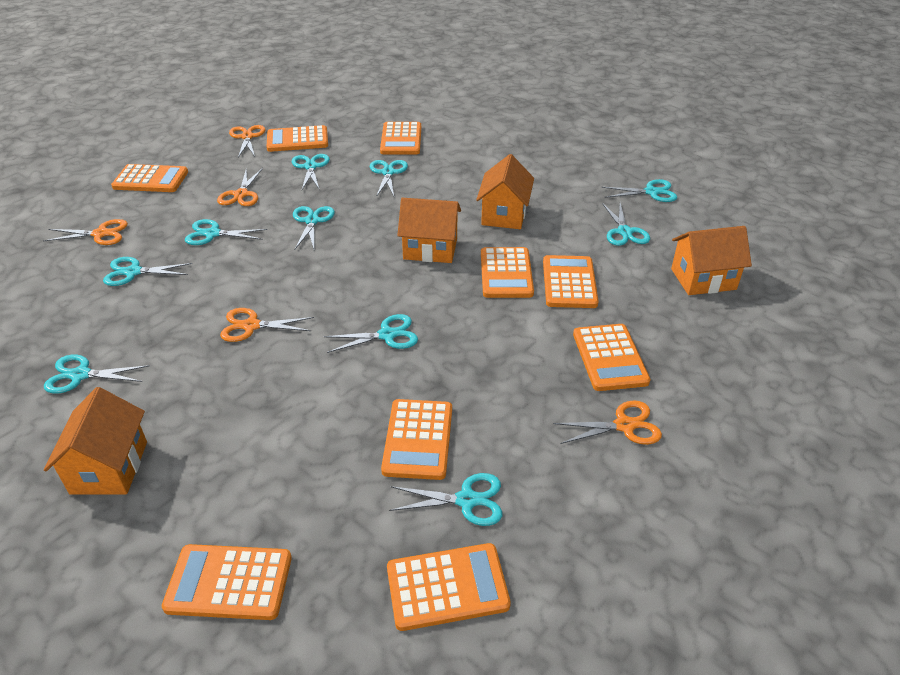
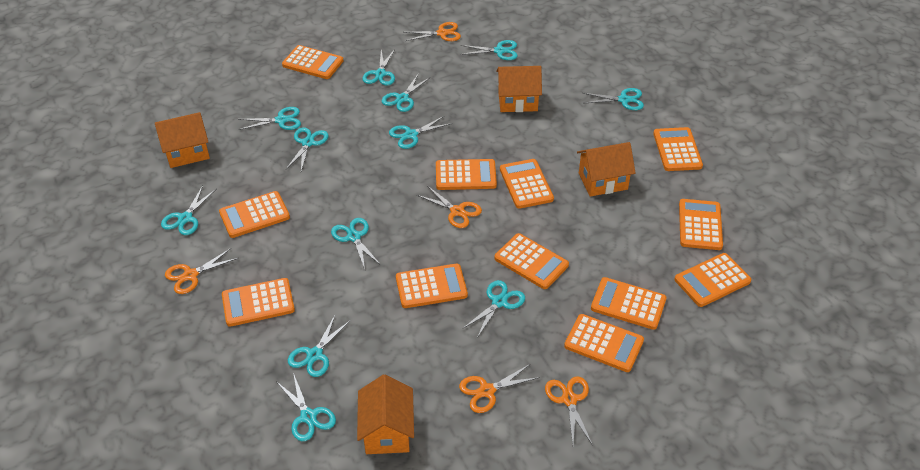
orange calculator: 9 -> 12
turquoise scissors: 10 -> 12

